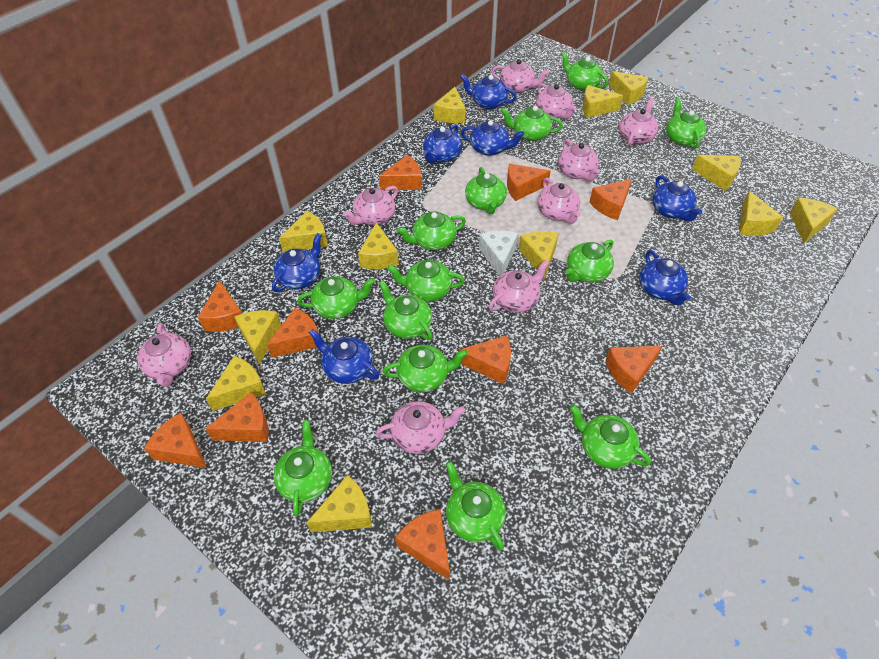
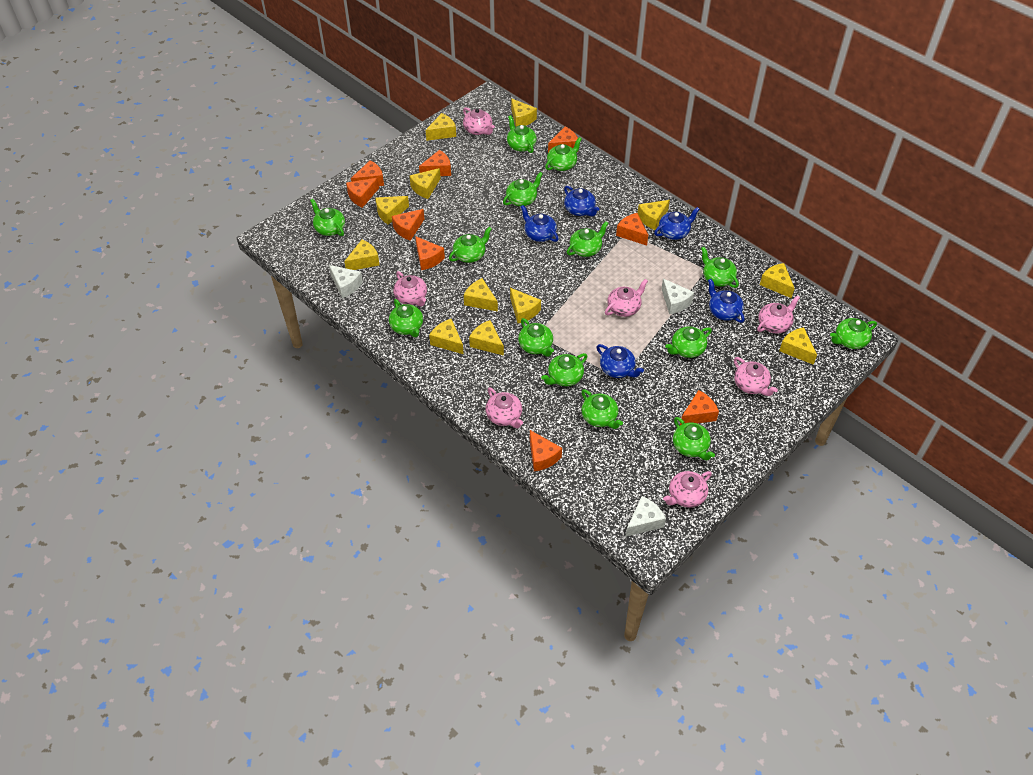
blue teapot: 7 -> 5
green teapot: 13 -> 14
orange cheese: 10 -> 9
pink teapot: 9 -> 7
white cheese: 1 -> 3

